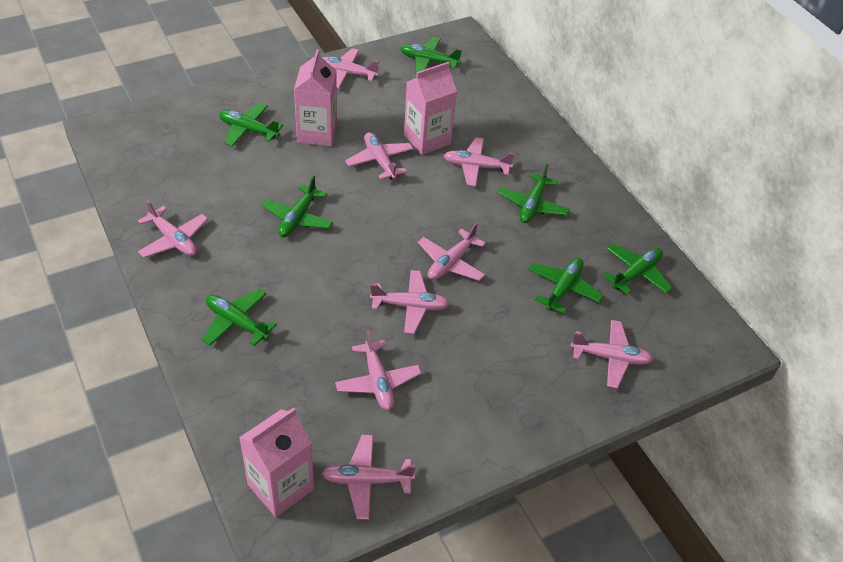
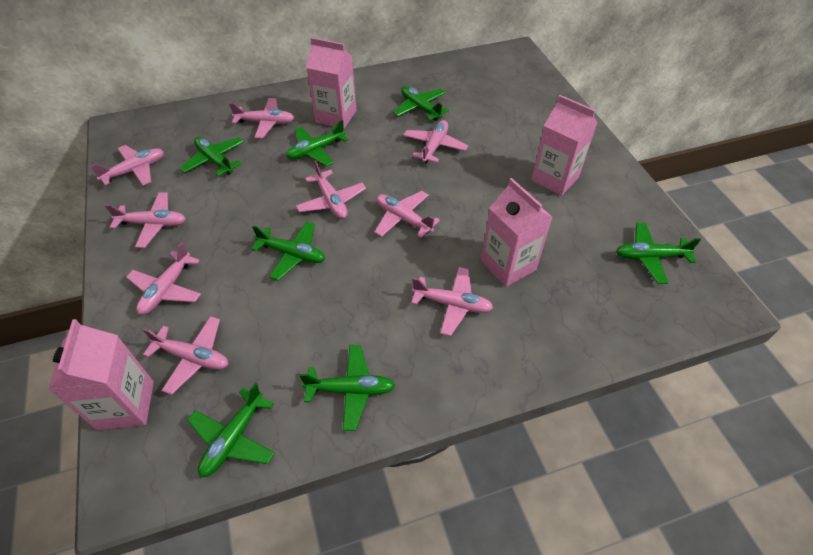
pink carton: 3 -> 4

